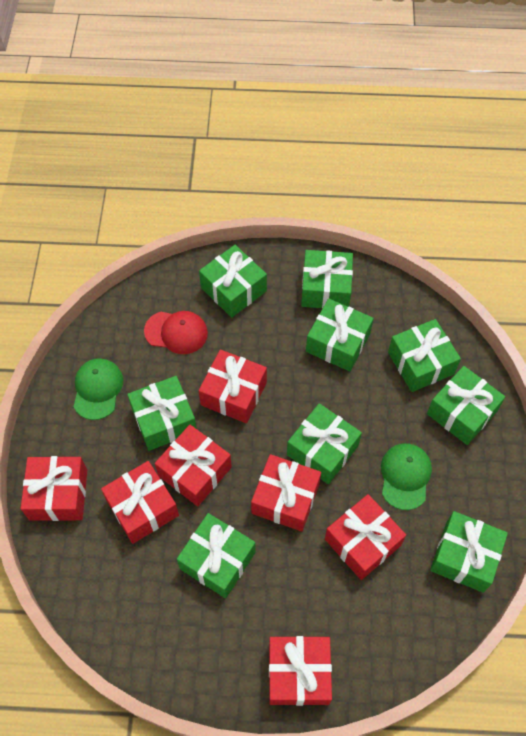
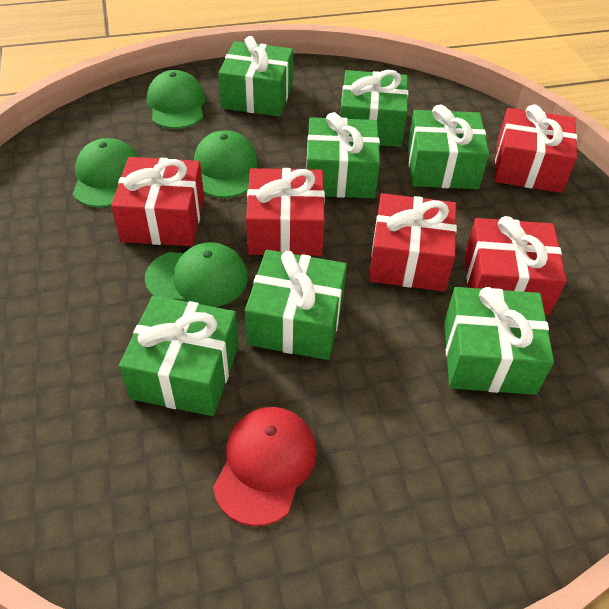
green cap: 2 -> 4
green gift: 9 -> 7
red gift: 7 -> 5

